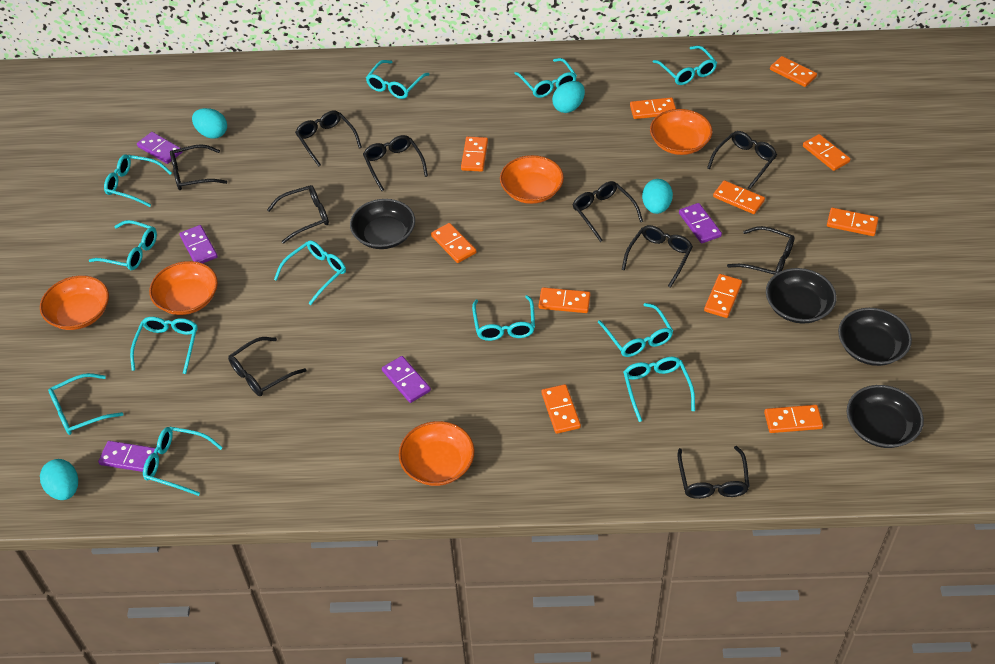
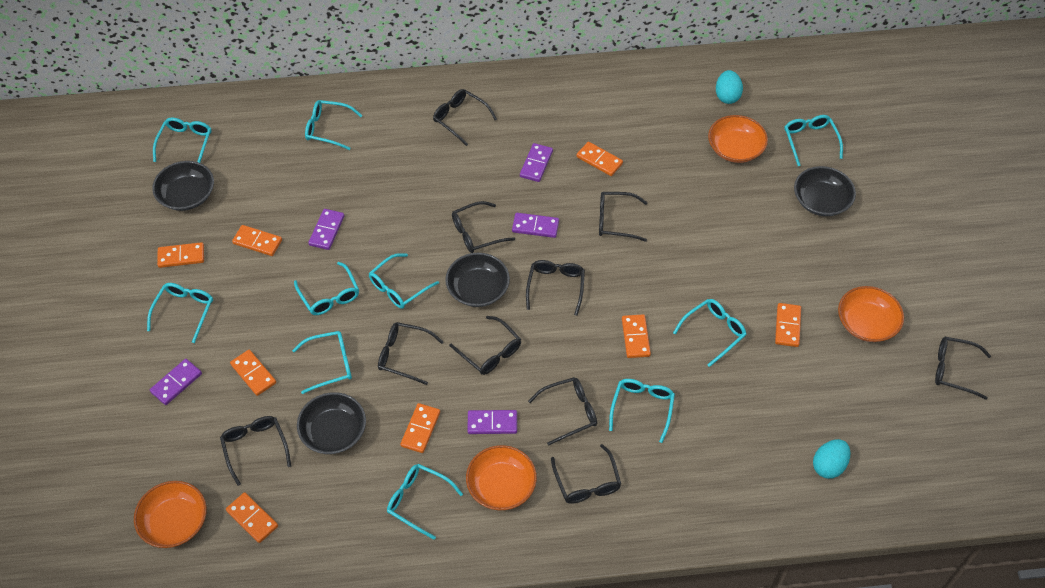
orange bowl: 5 -> 4
orange domino: 11 -> 8
turquoise egg: 4 -> 2
turquoise glasses: 12 -> 10

